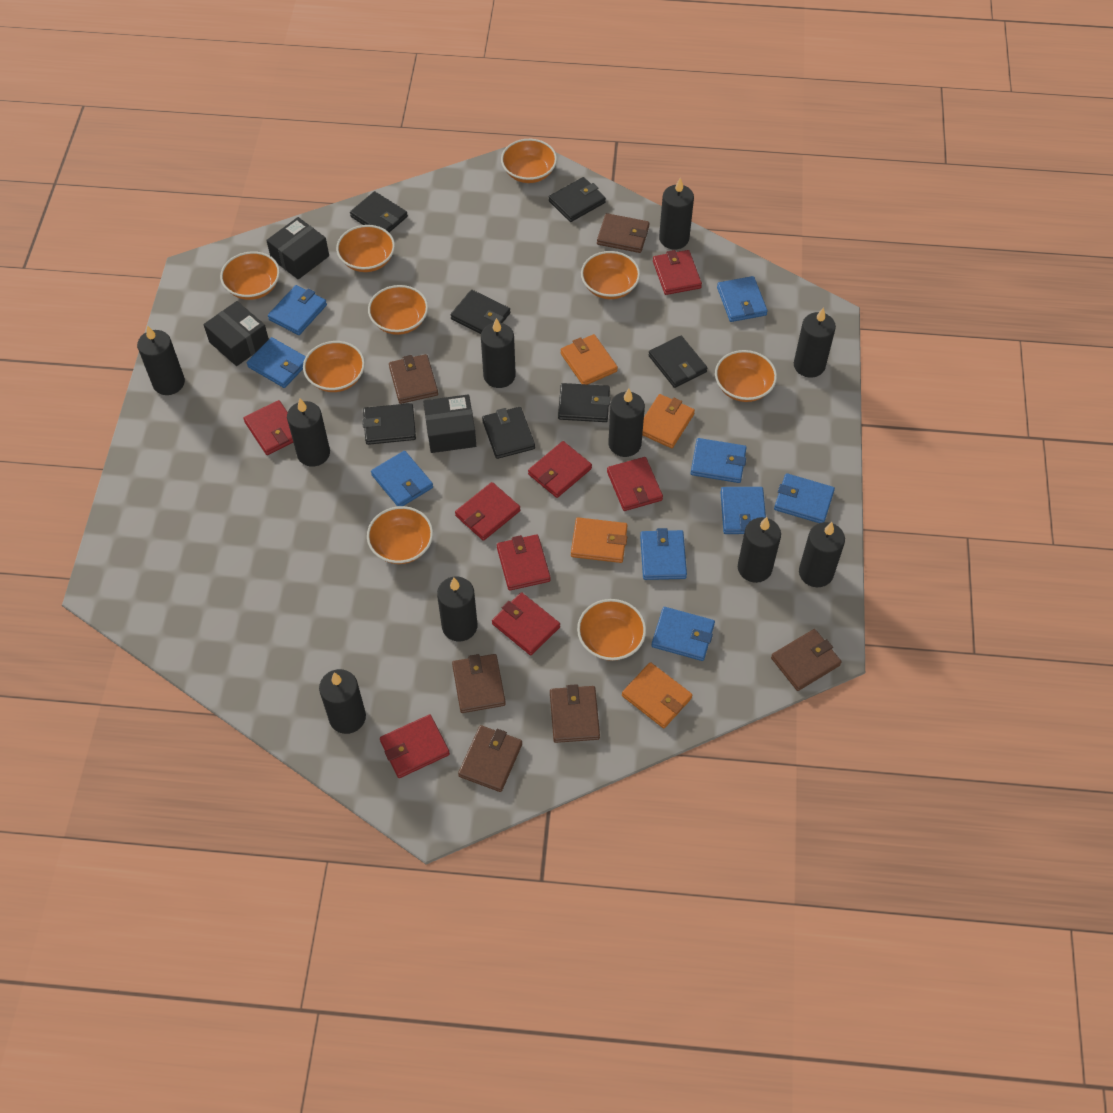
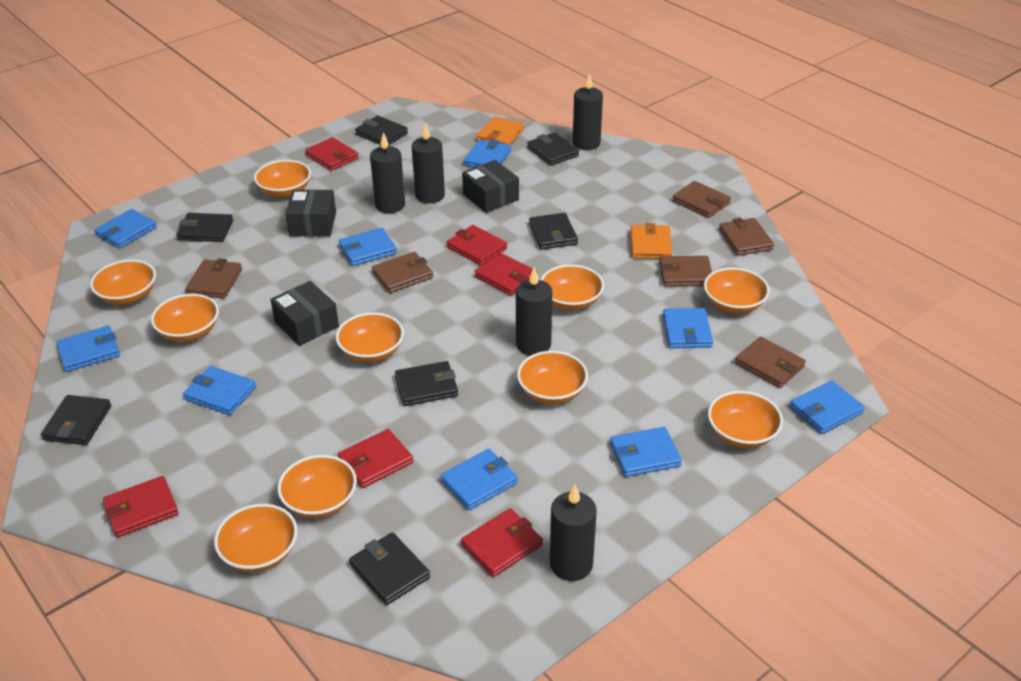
black candle: 10 -> 5
orange bowl: 9 -> 10
orange wallet: 4 -> 2
red wallet: 8 -> 6

